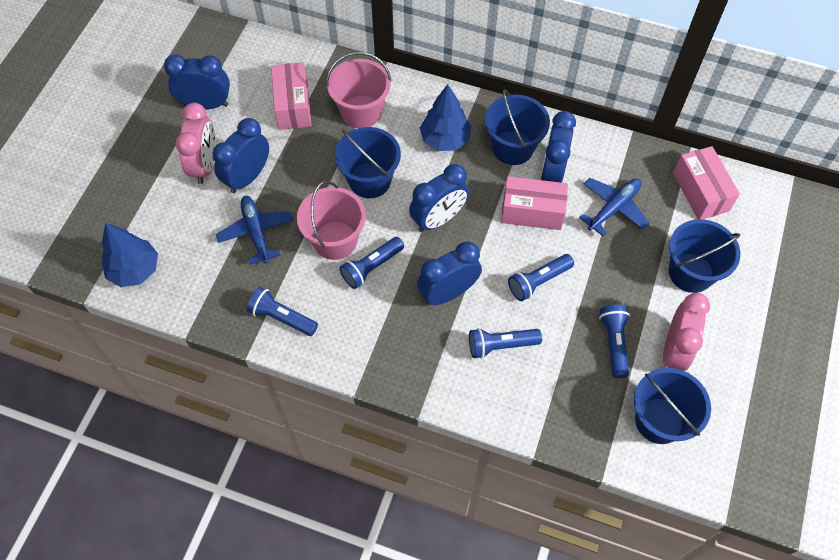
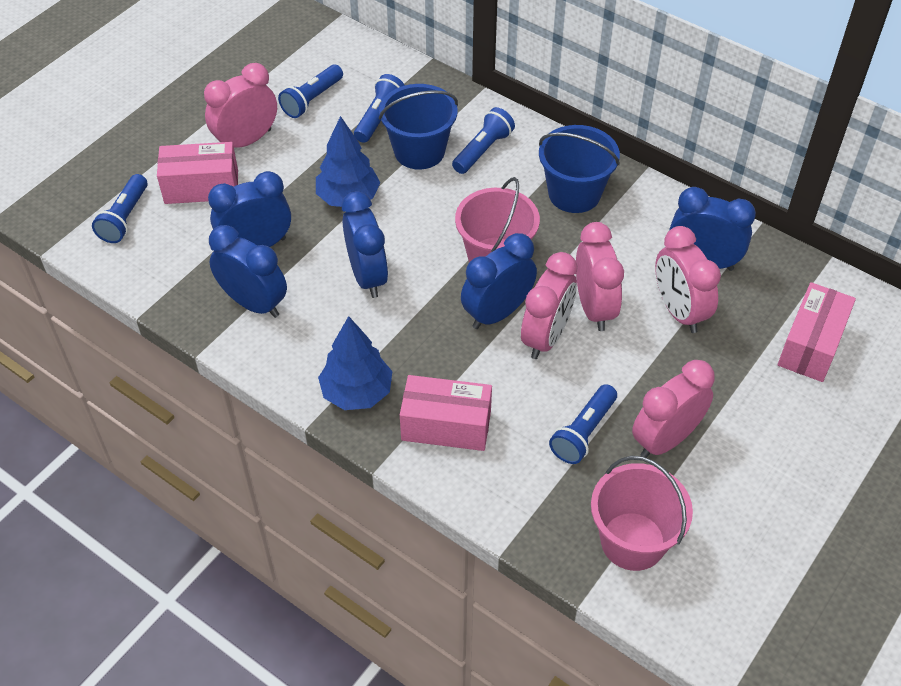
blue bucket: 4 -> 2
blue plane: 2 -> 0
pink clock: 2 -> 5

